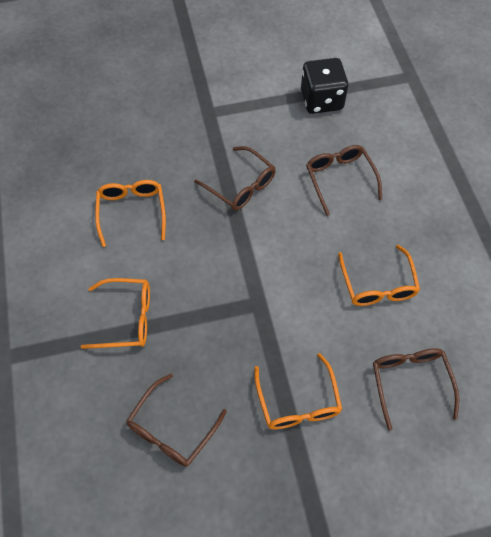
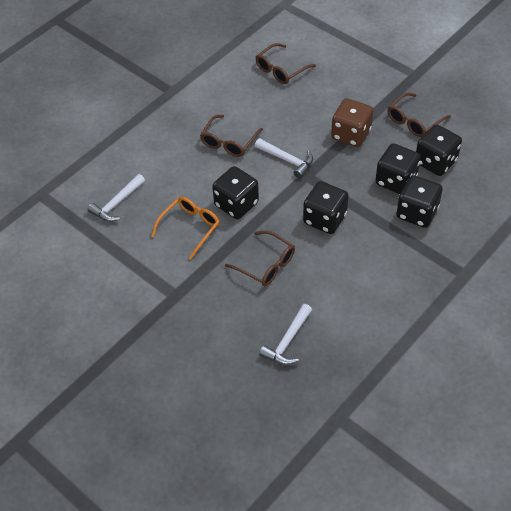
black dice: 1 -> 5
brown dice: 0 -> 1
orange glasses: 4 -> 1
white hammer: 0 -> 3

